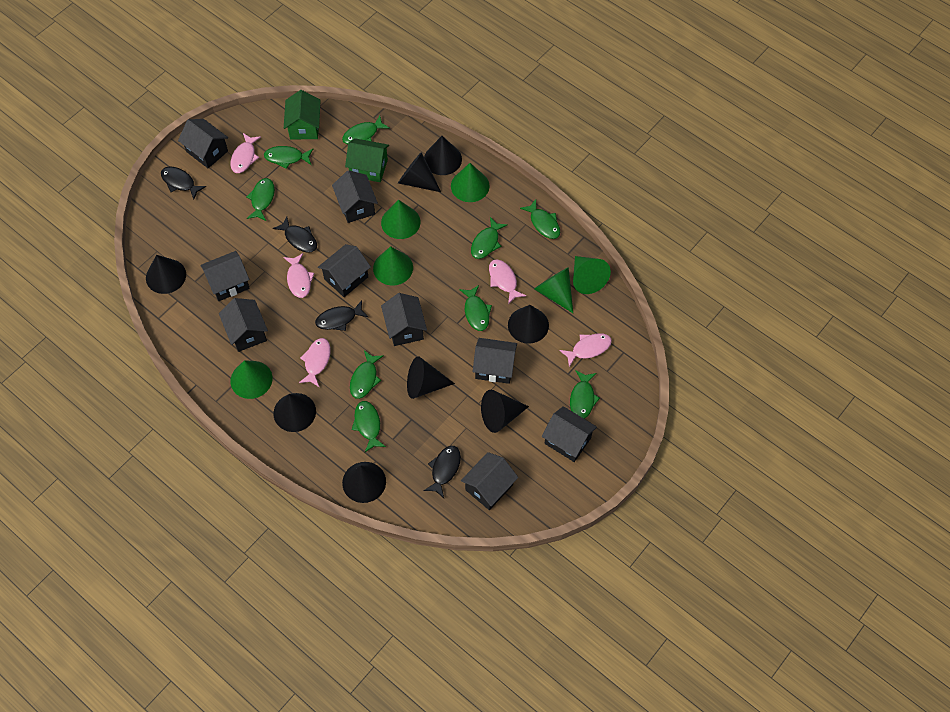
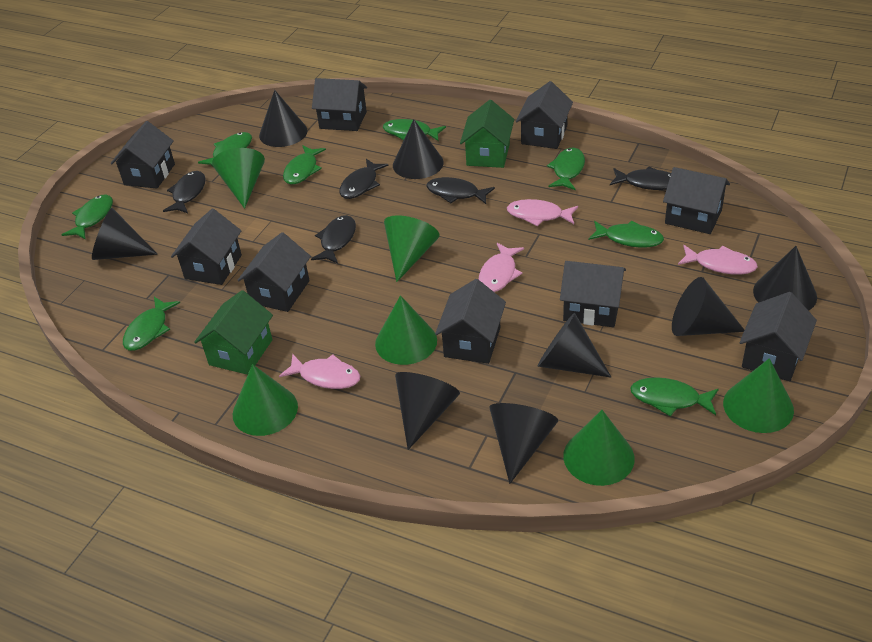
black fish: 4 -> 5
green fish: 9 -> 8
pink fish: 5 -> 4

